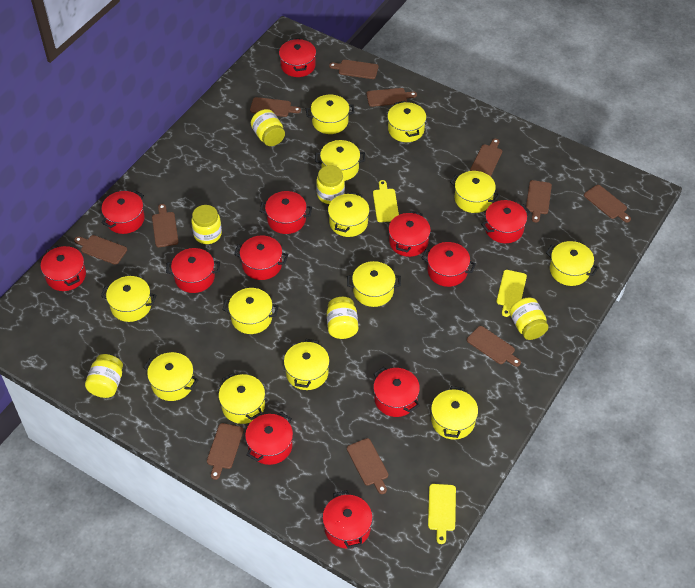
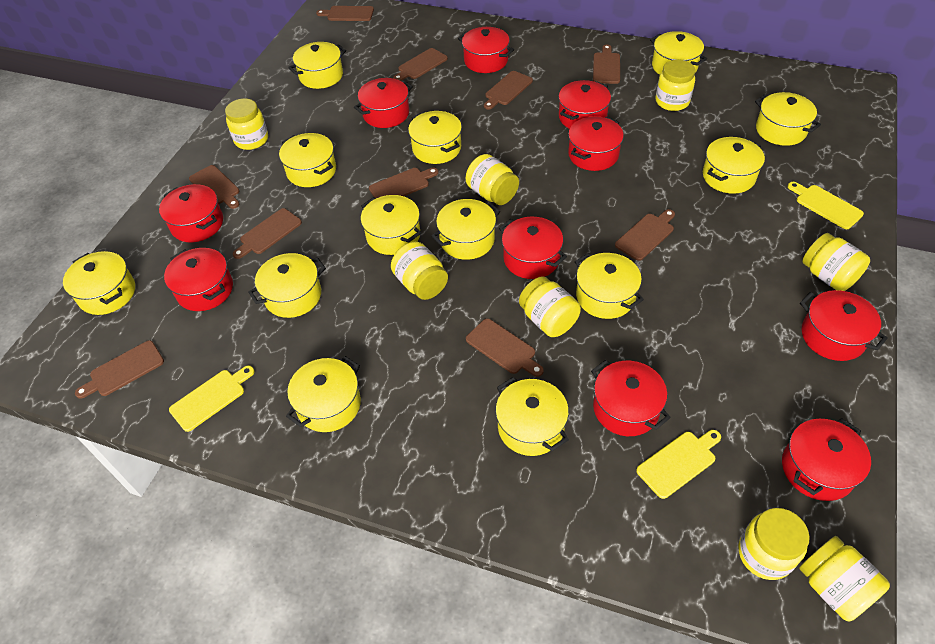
brown cutting board: 11 -> 10
red pot: 12 -> 10
yellow jar: 6 -> 8

